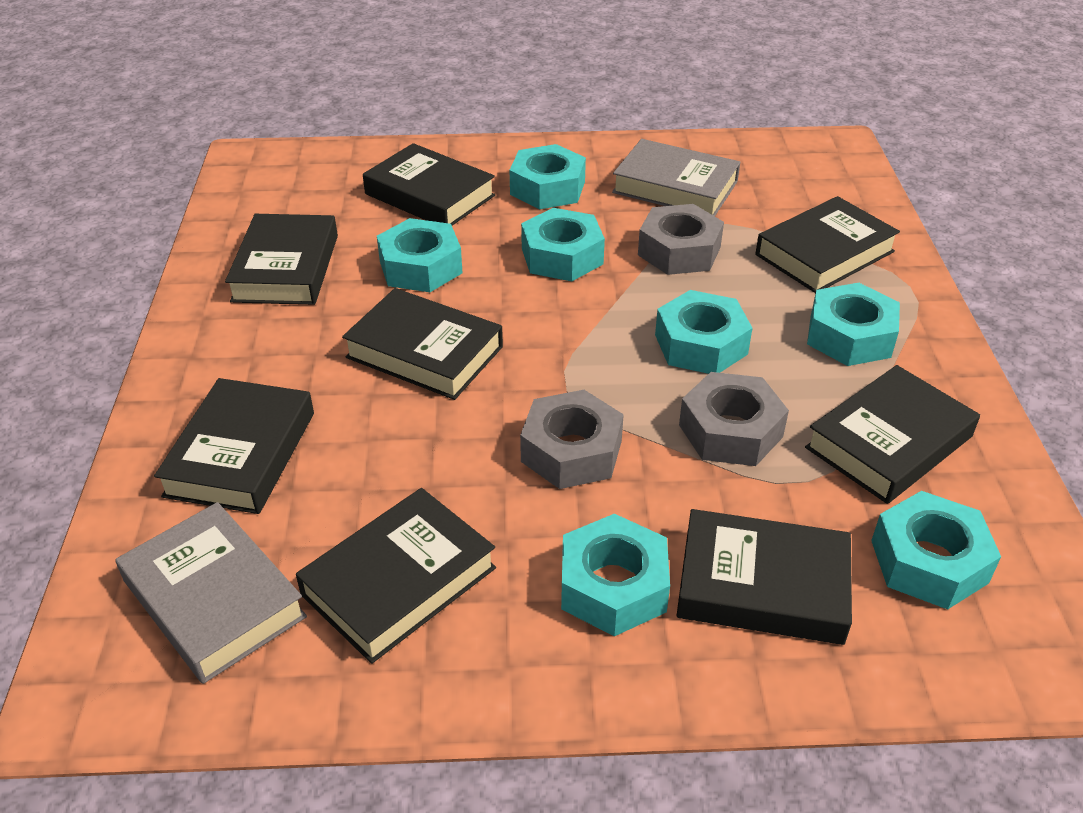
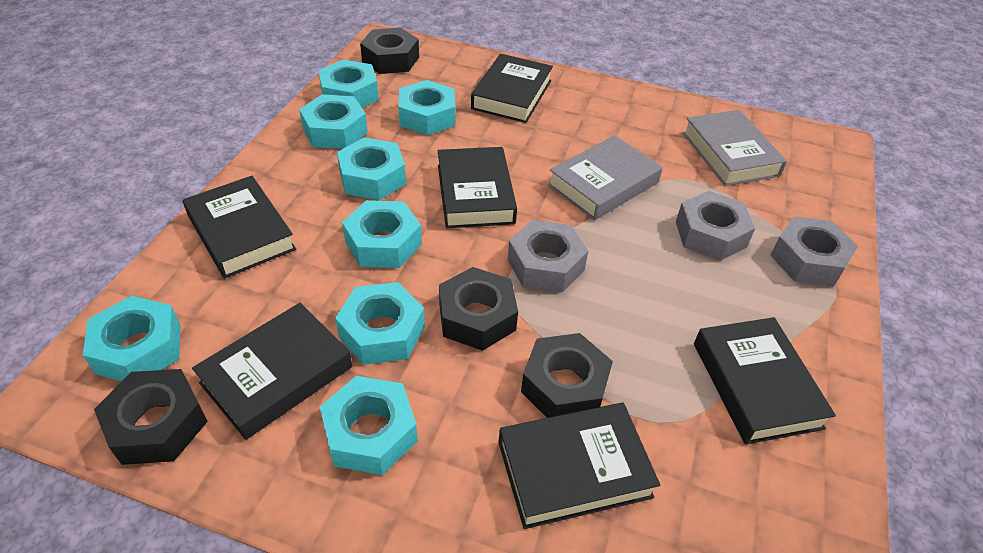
black book: 8 -> 6
black nut: 0 -> 4
turquoise nut: 7 -> 8

